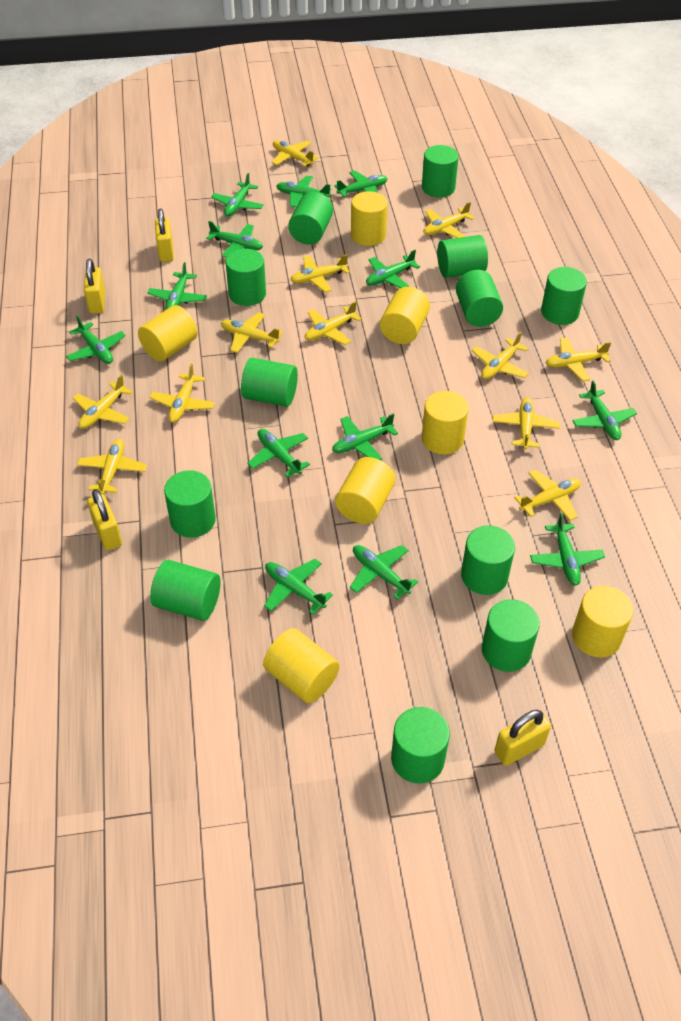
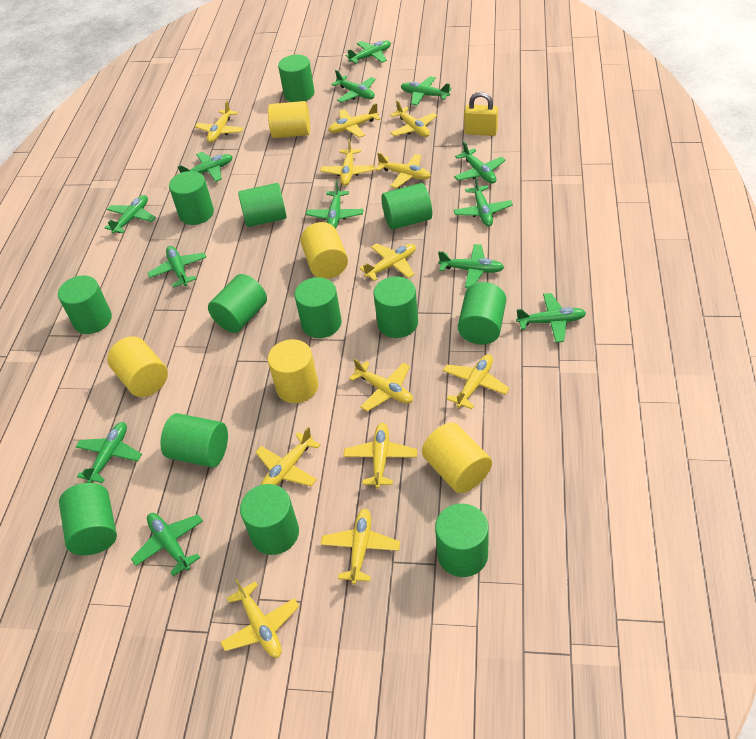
green cylinder: 12 -> 13
yellow cylinder: 7 -> 5
yellow padlock: 4 -> 1

